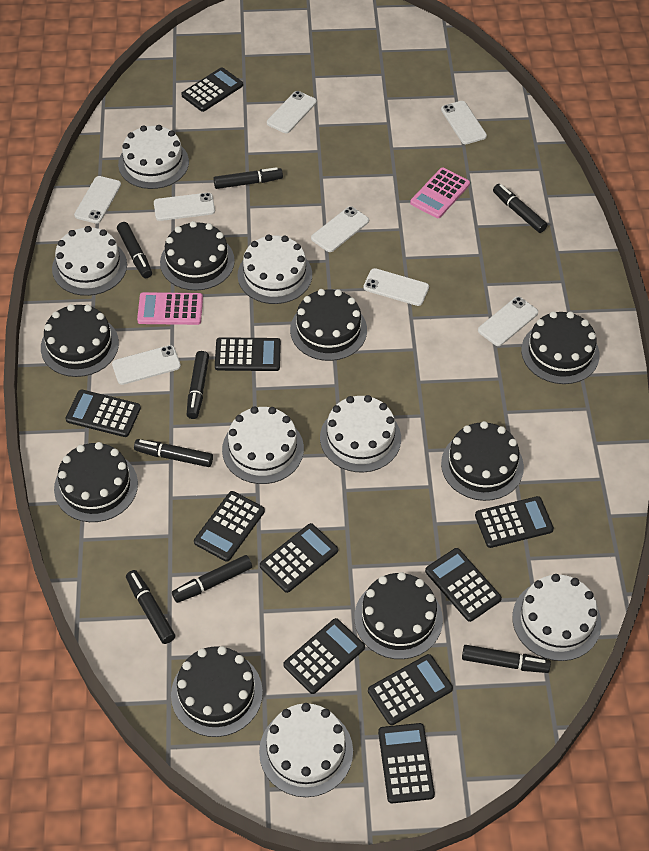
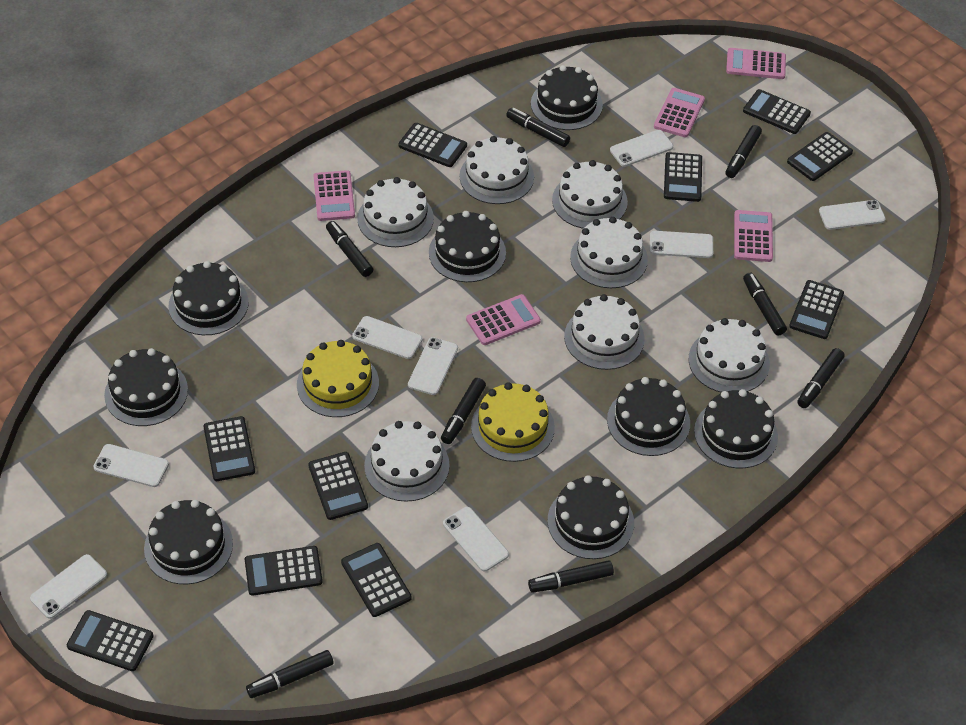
pink calculator: 2 -> 5
yellow cake: 0 -> 2

